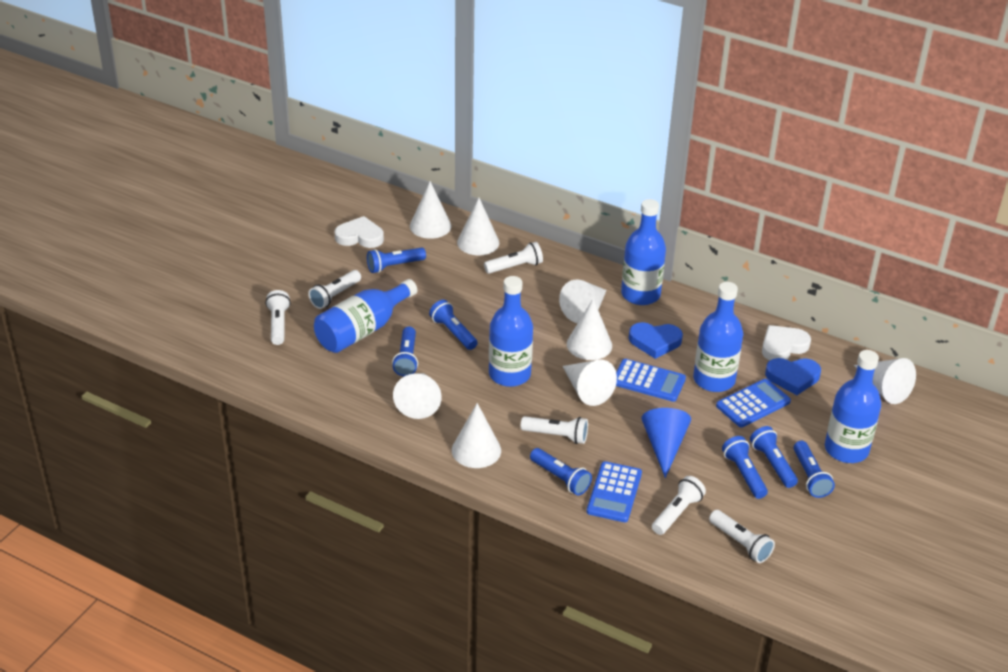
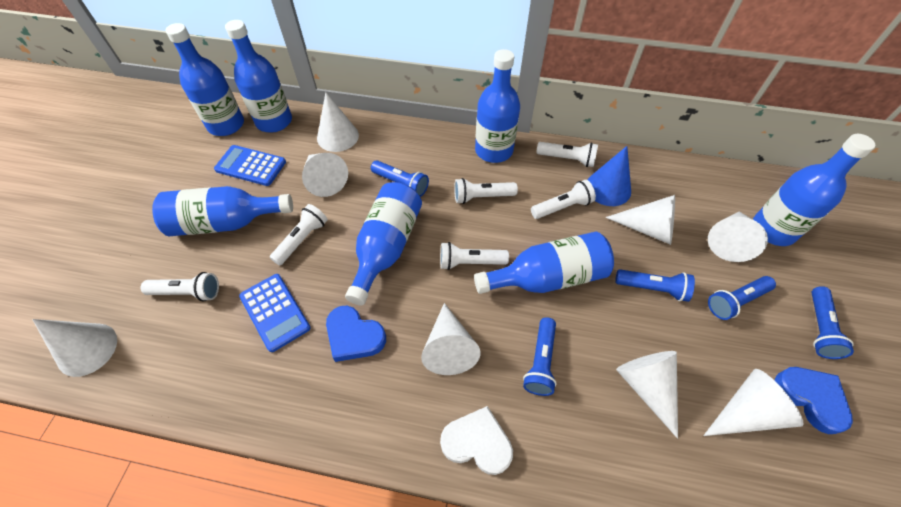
blue bottle: 5 -> 7
blue calculator: 3 -> 2
blue flashlight: 7 -> 5
white heart: 2 -> 1

